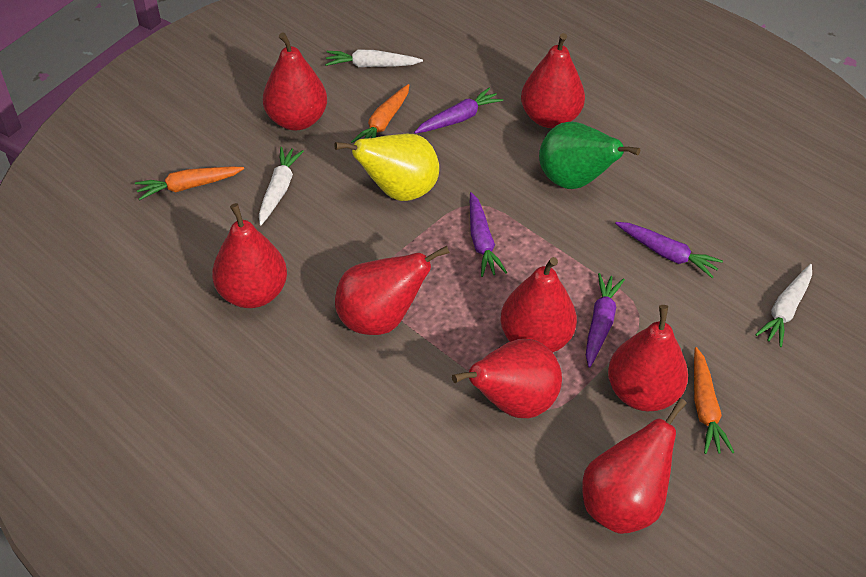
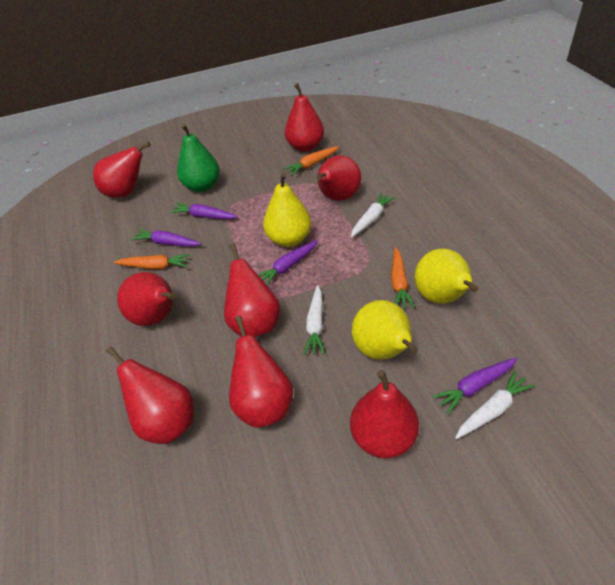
yellow pear: 1 -> 3

